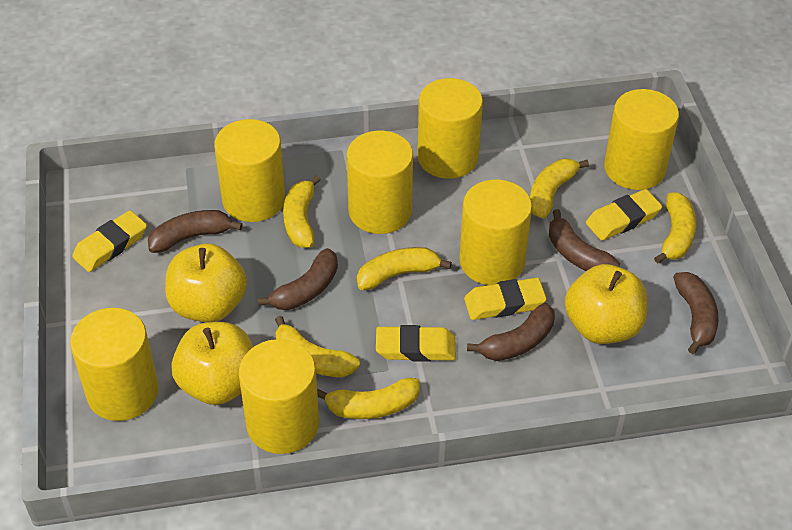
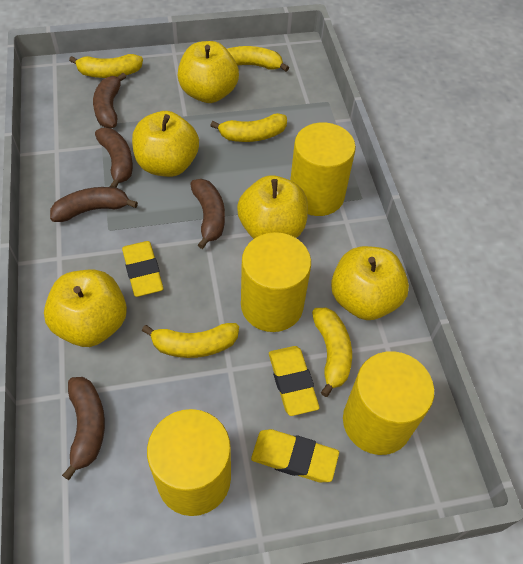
yellow apple: 3 -> 5
yellow banana: 6 -> 5
yellow cylinder: 7 -> 4
yellow eraser: 4 -> 3

